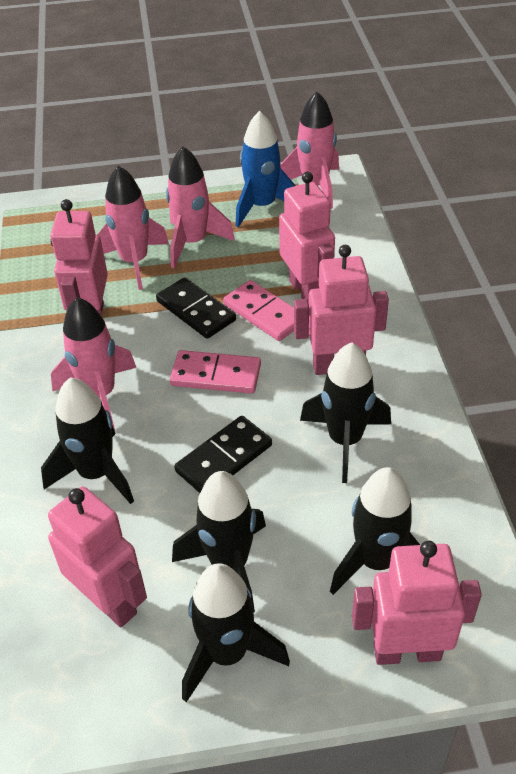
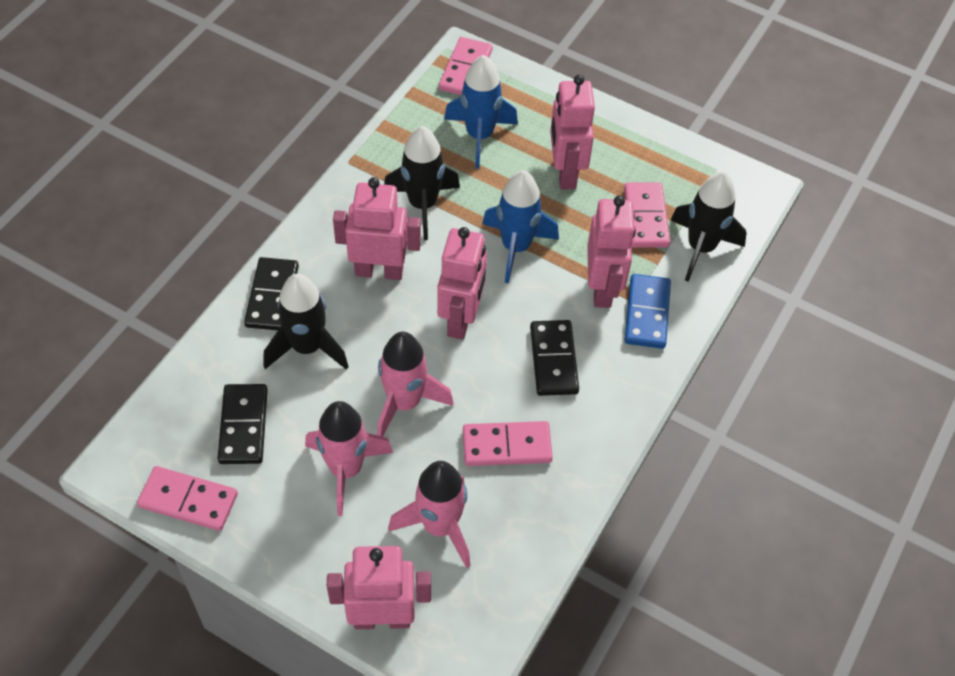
black domino: 2 -> 3
black rocket: 5 -> 3
blue domino: 0 -> 1
blue rocket: 1 -> 2
pink domino: 2 -> 4
pink rocket: 4 -> 3

